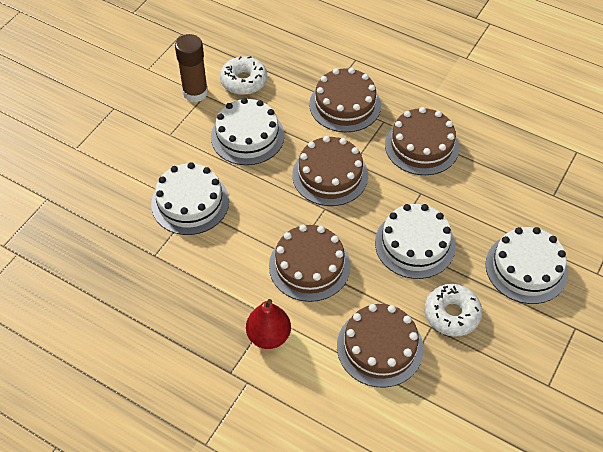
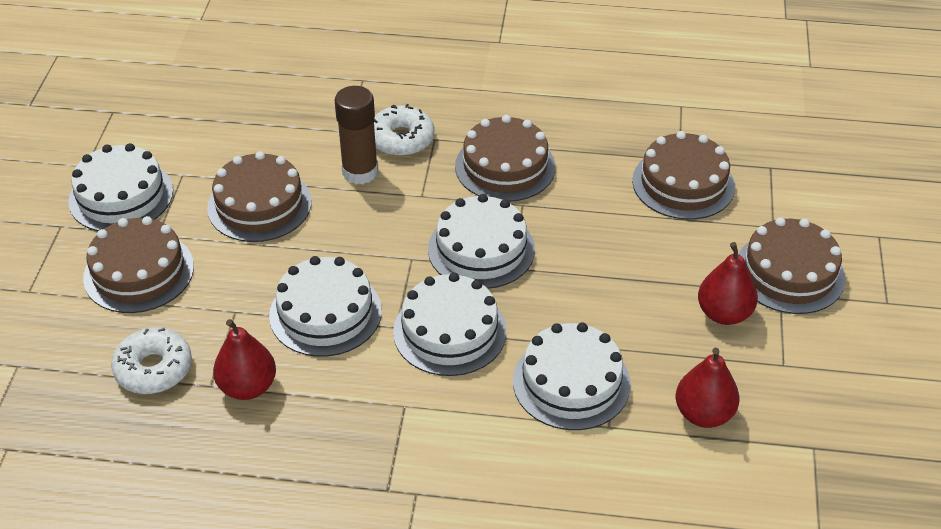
red pear: 1 -> 3
white cake: 4 -> 5

